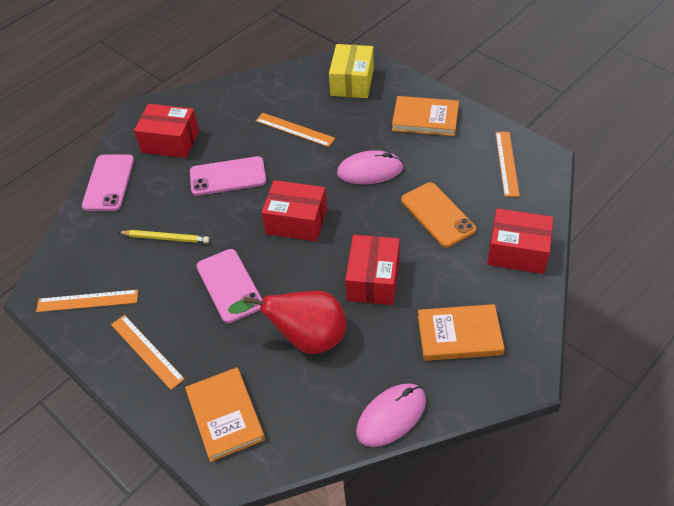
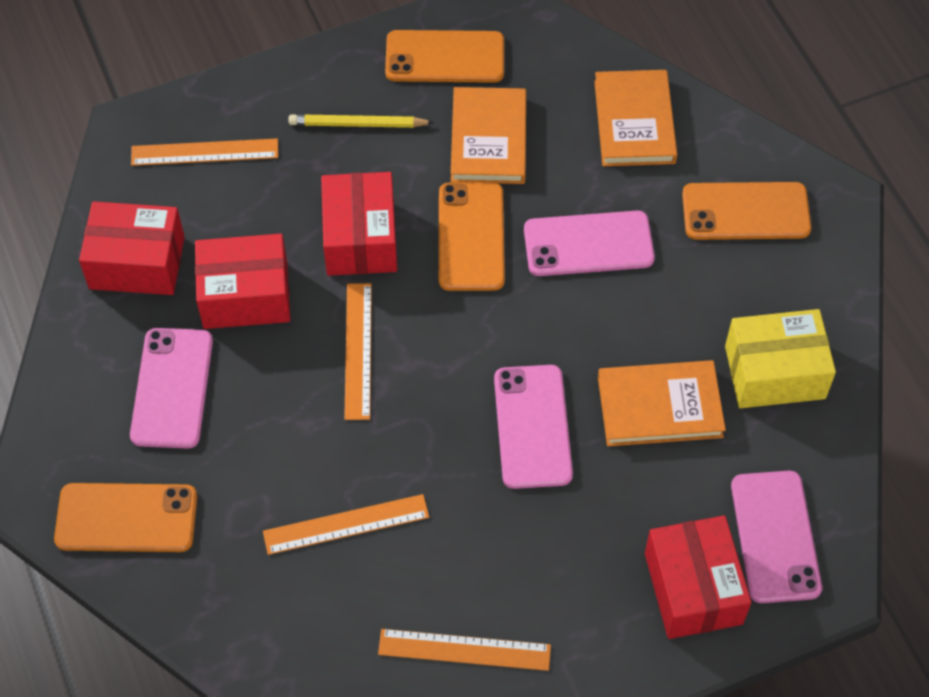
orange phone: 1 -> 4
pink mouse: 2 -> 0
pink phone: 3 -> 4
red pear: 1 -> 0

